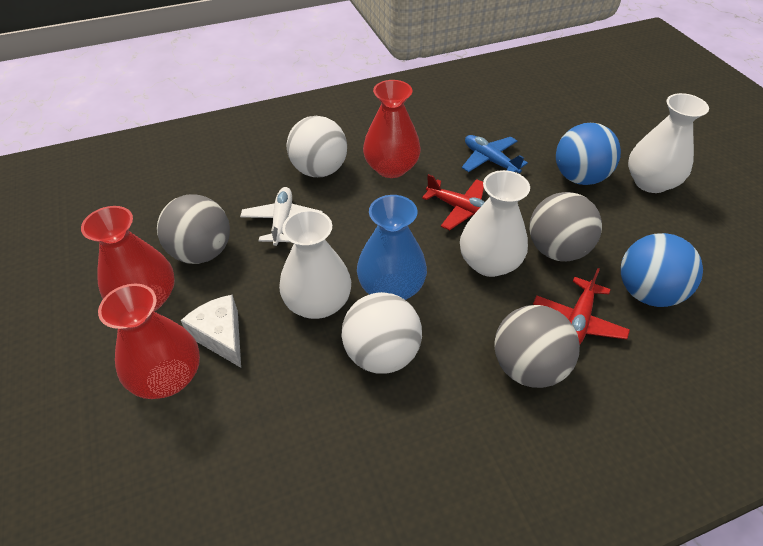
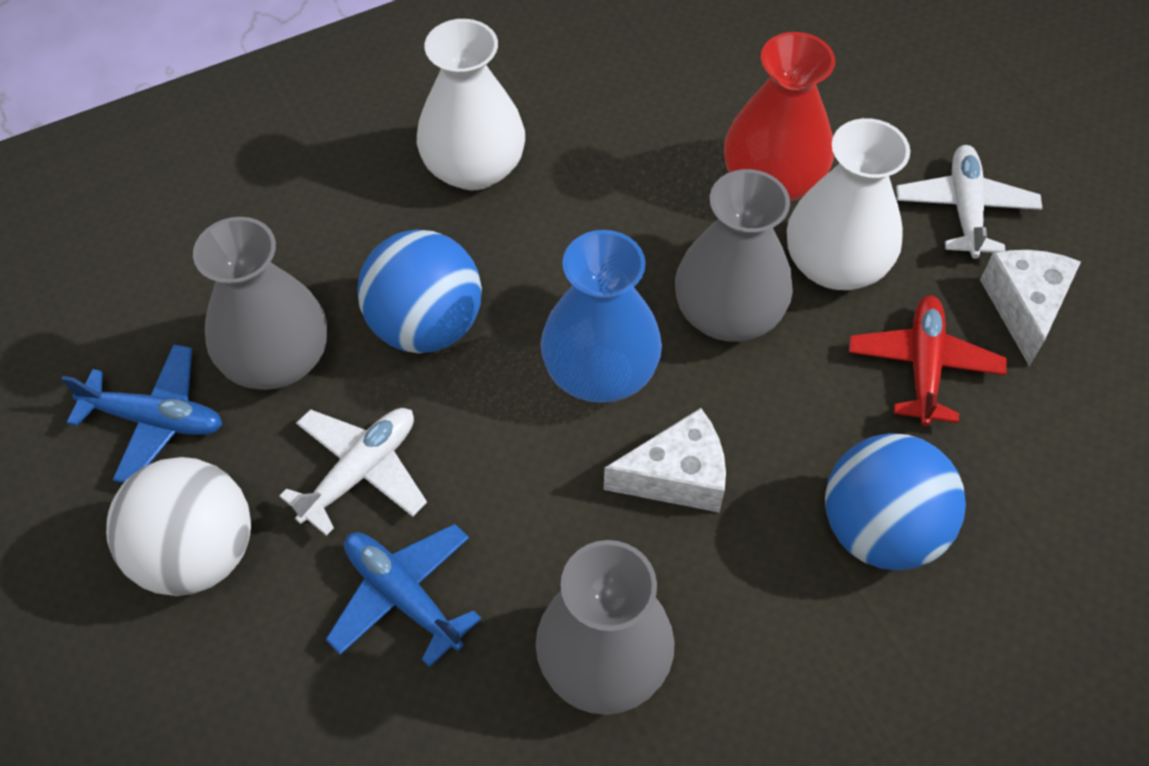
blue plane: 1 -> 2
grey ball: 3 -> 0
grey vase: 0 -> 3
red plane: 2 -> 1
red vase: 3 -> 1
white ball: 2 -> 1
white cheese: 1 -> 2
white plane: 1 -> 2
white vase: 3 -> 2

